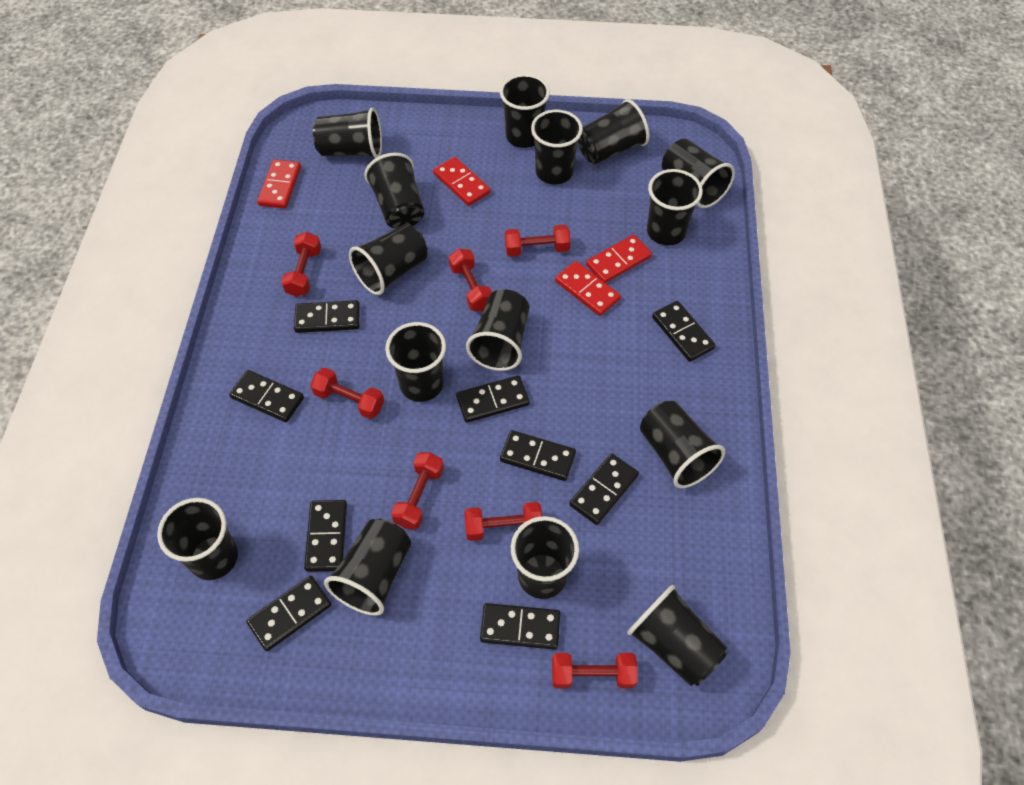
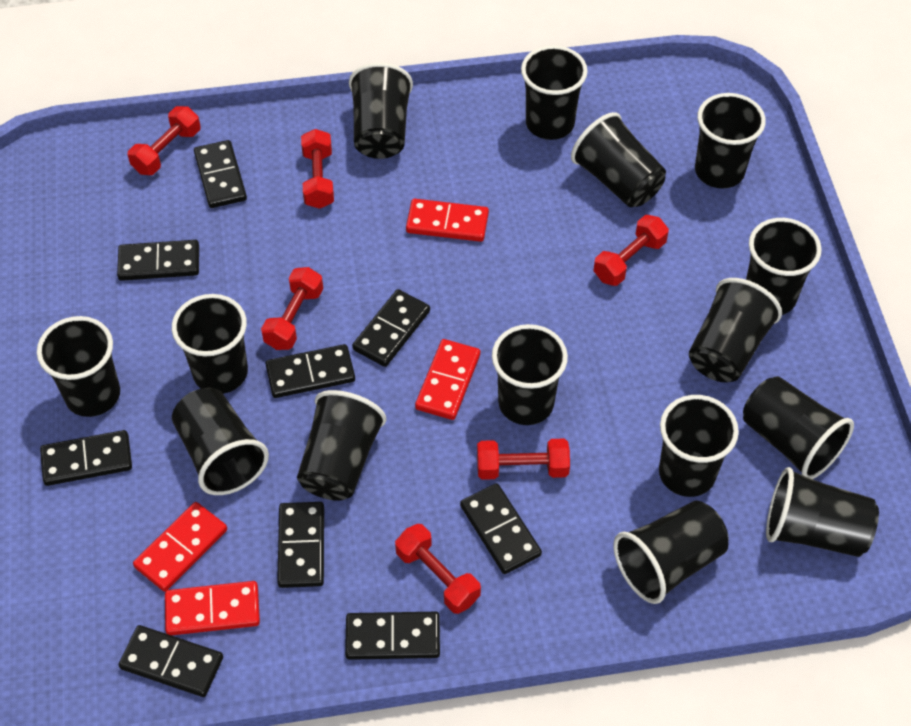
red dumbbell: 7 -> 6

